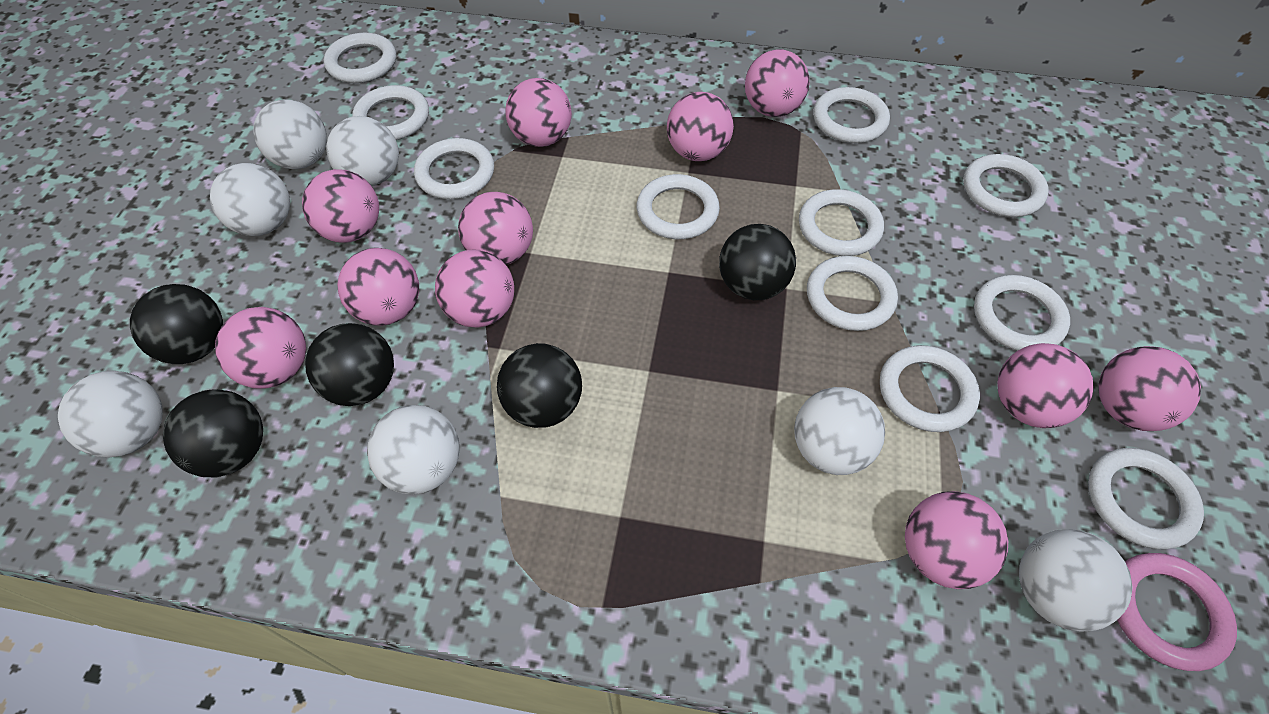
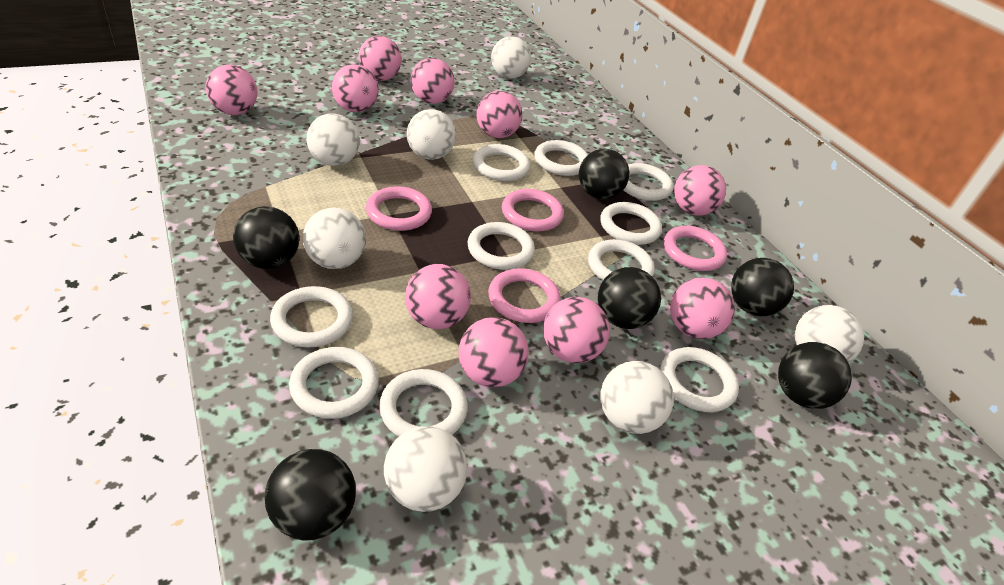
black ball: 5 -> 6
pink ball: 11 -> 10
pink ring: 1 -> 4
white ring: 11 -> 10

